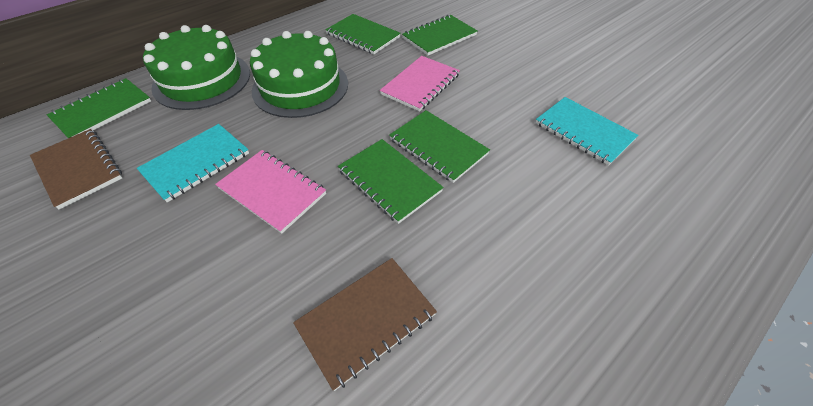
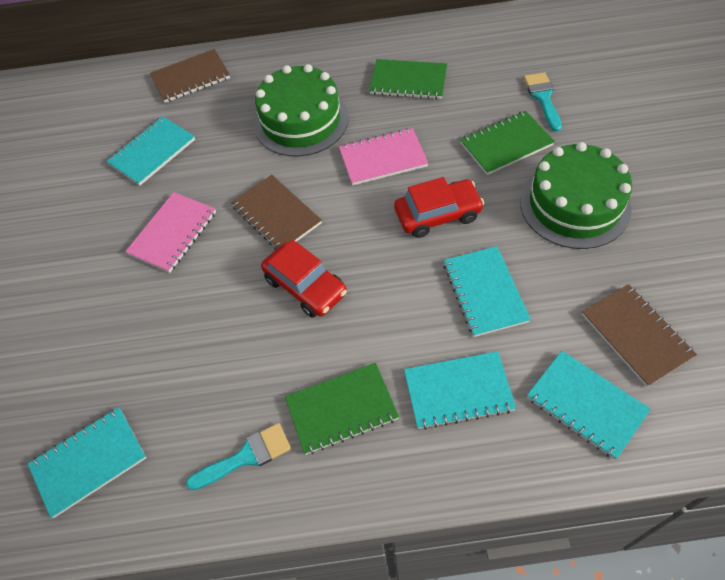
brown notebook: 2 -> 3
green notebook: 5 -> 3
red car: 0 -> 2
turquoise brush: 0 -> 2
turquoise notebook: 2 -> 5

